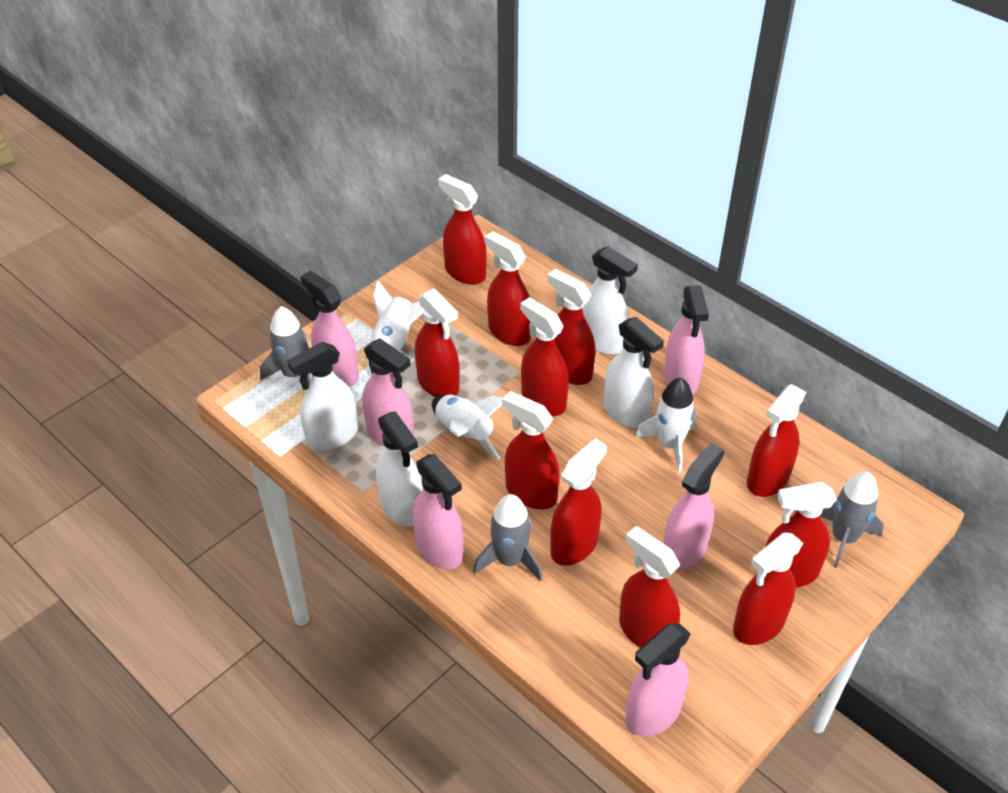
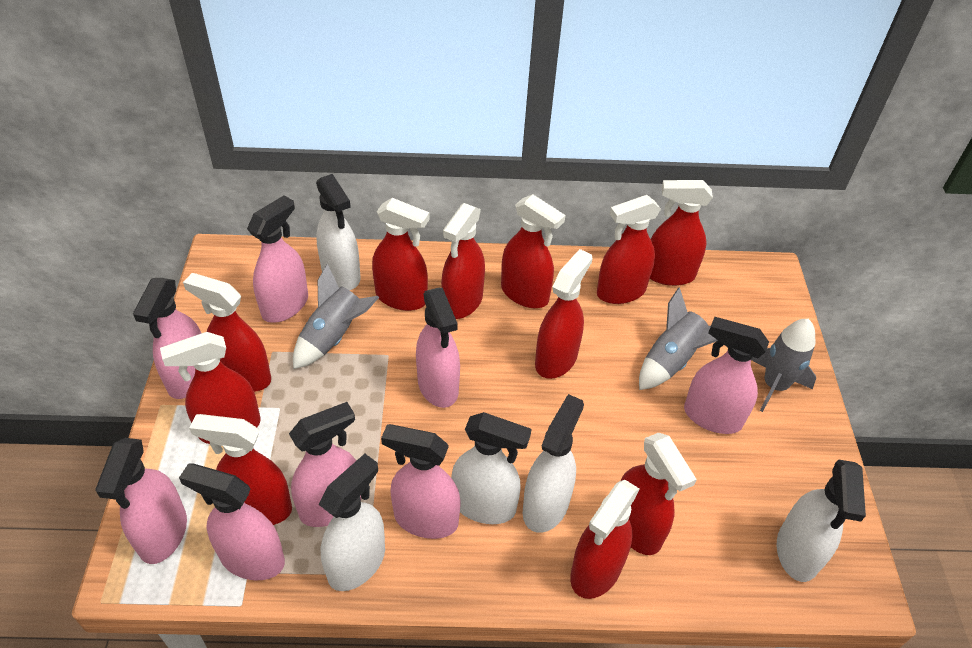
pink spray bottle: 6 -> 8
white rocket: 3 -> 0
white spray bottle: 4 -> 5

